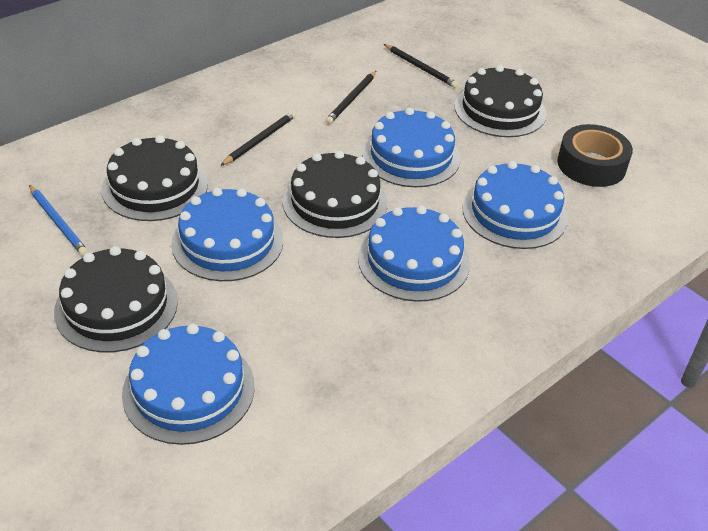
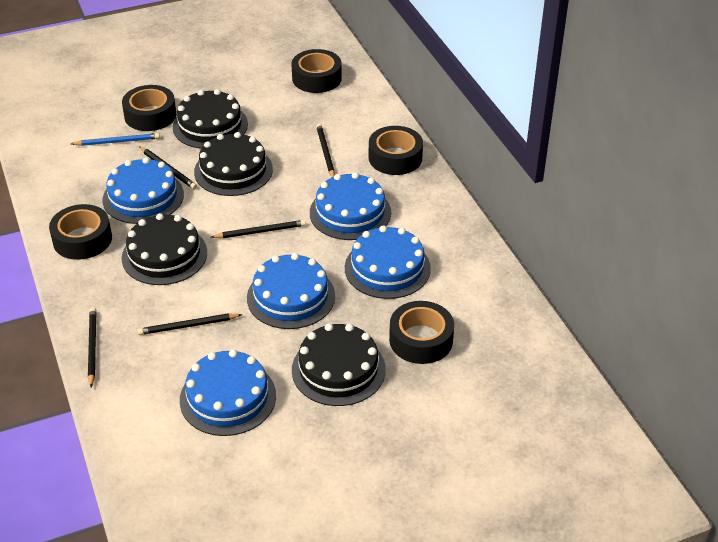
black pencil: 3 -> 5
black tape: 1 -> 5

